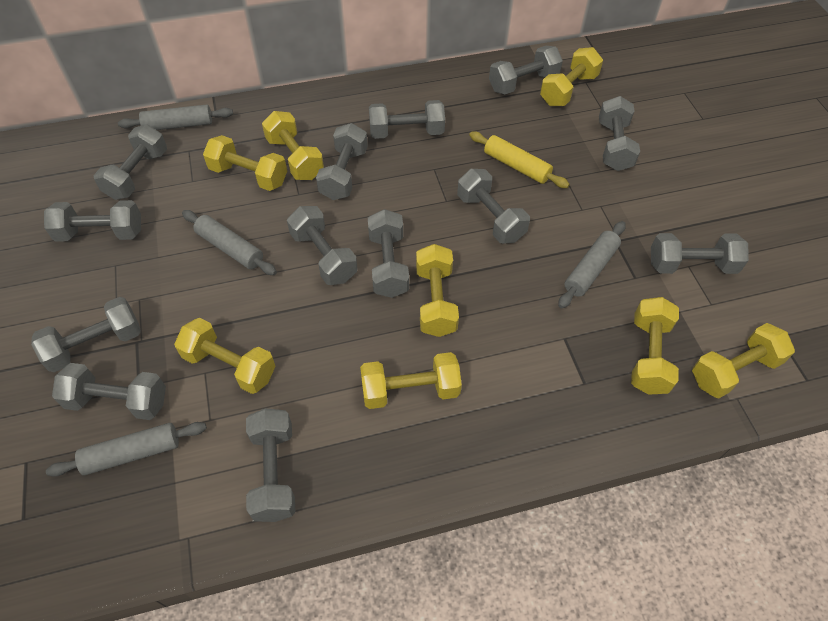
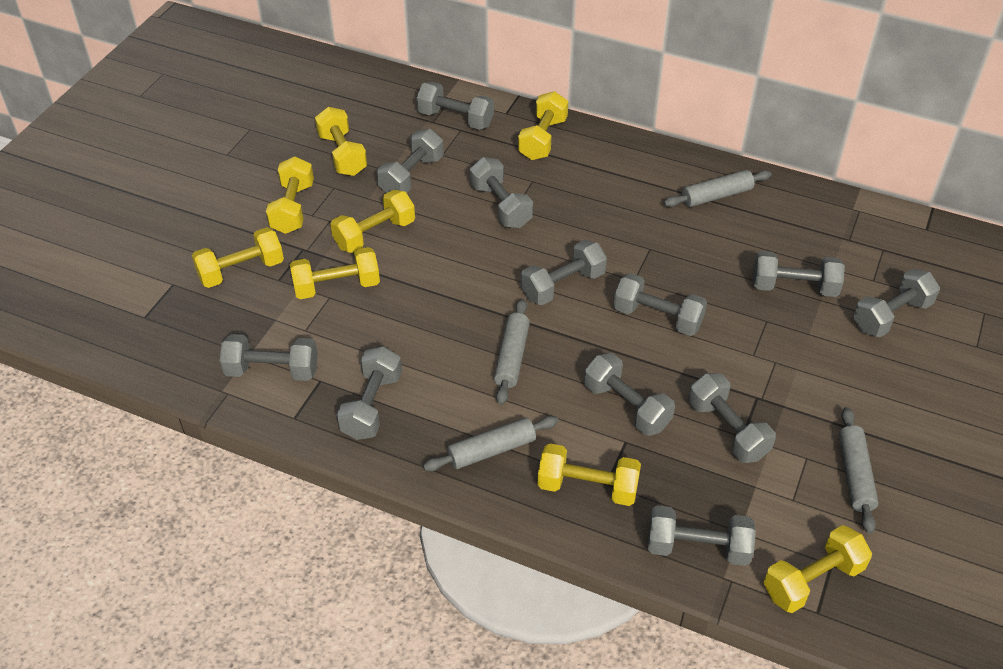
grey dumbbell: 13 -> 12
yellow rolling pin: 1 -> 0

